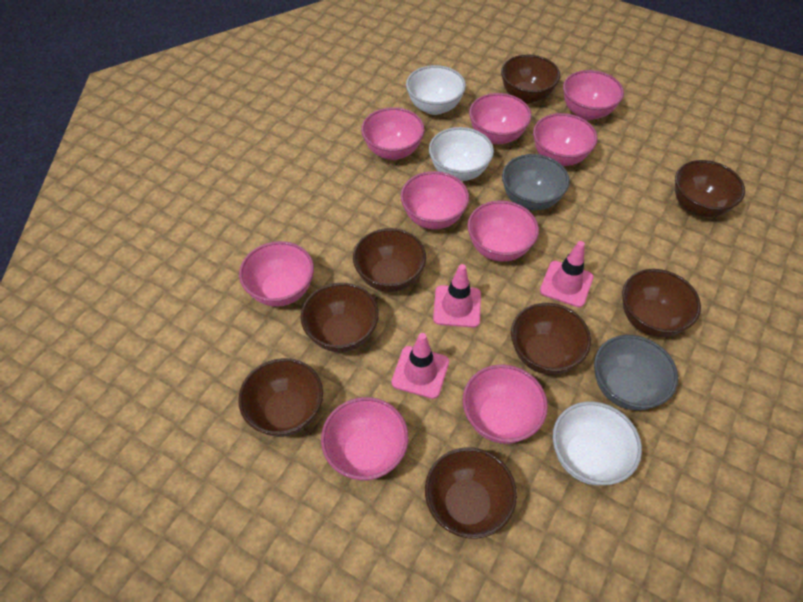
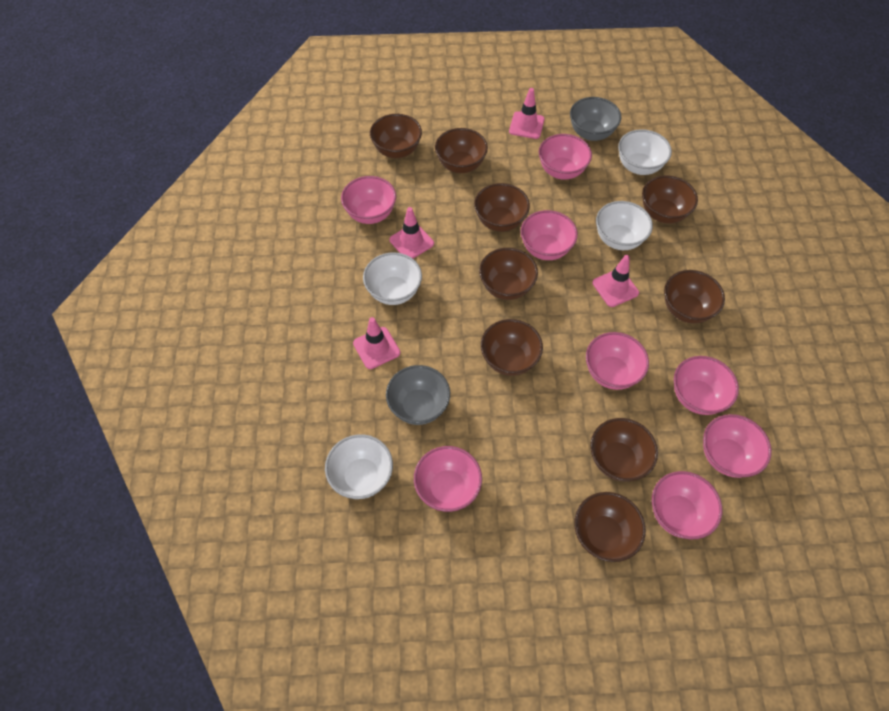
brown bowl: 8 -> 9
pink bowl: 9 -> 8
pink traffic cone: 3 -> 4
white bowl: 3 -> 4

